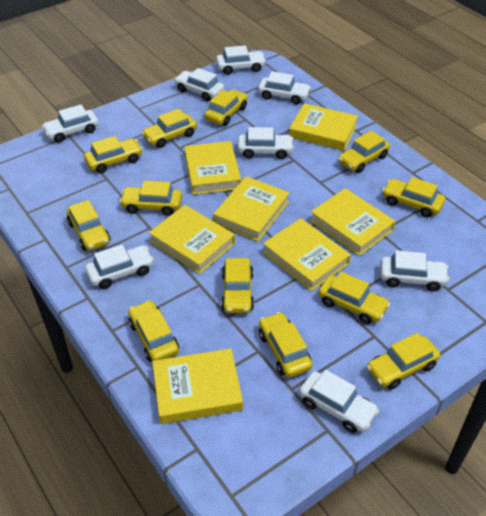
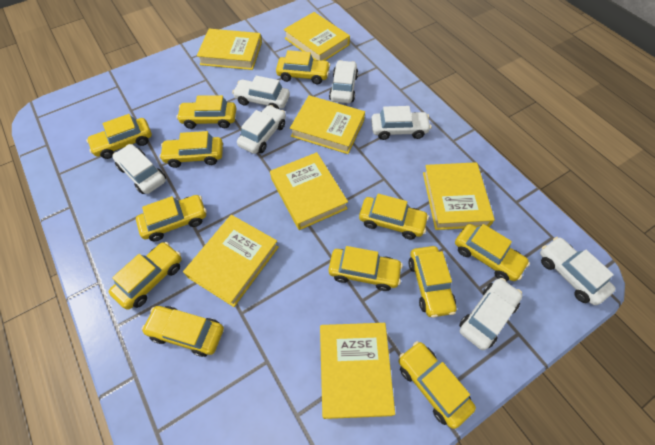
white car: 8 -> 7

